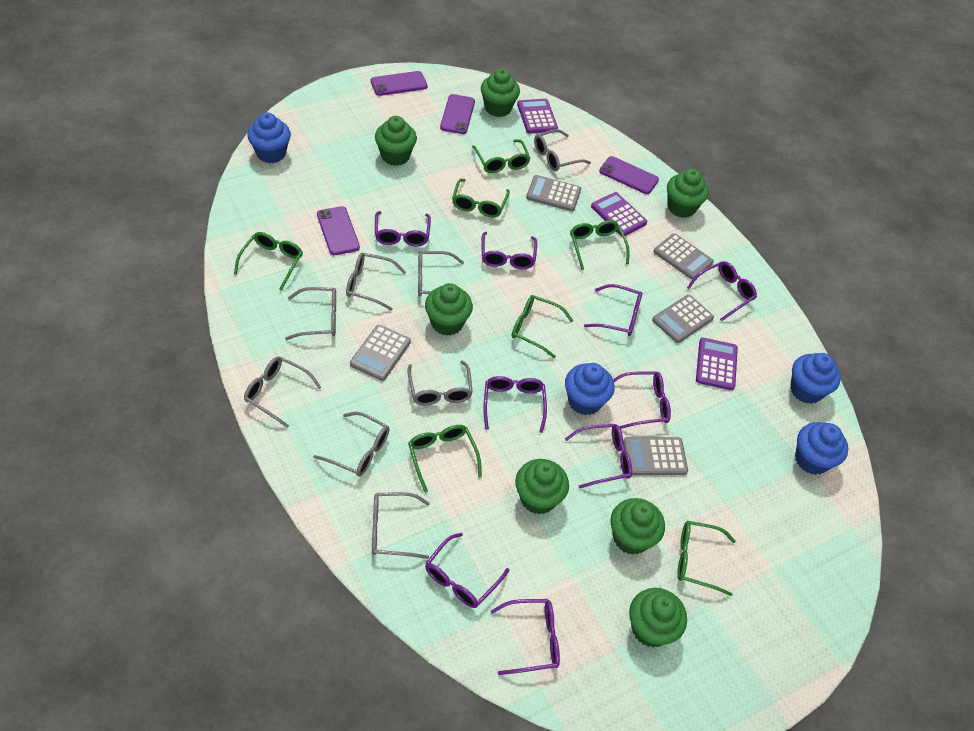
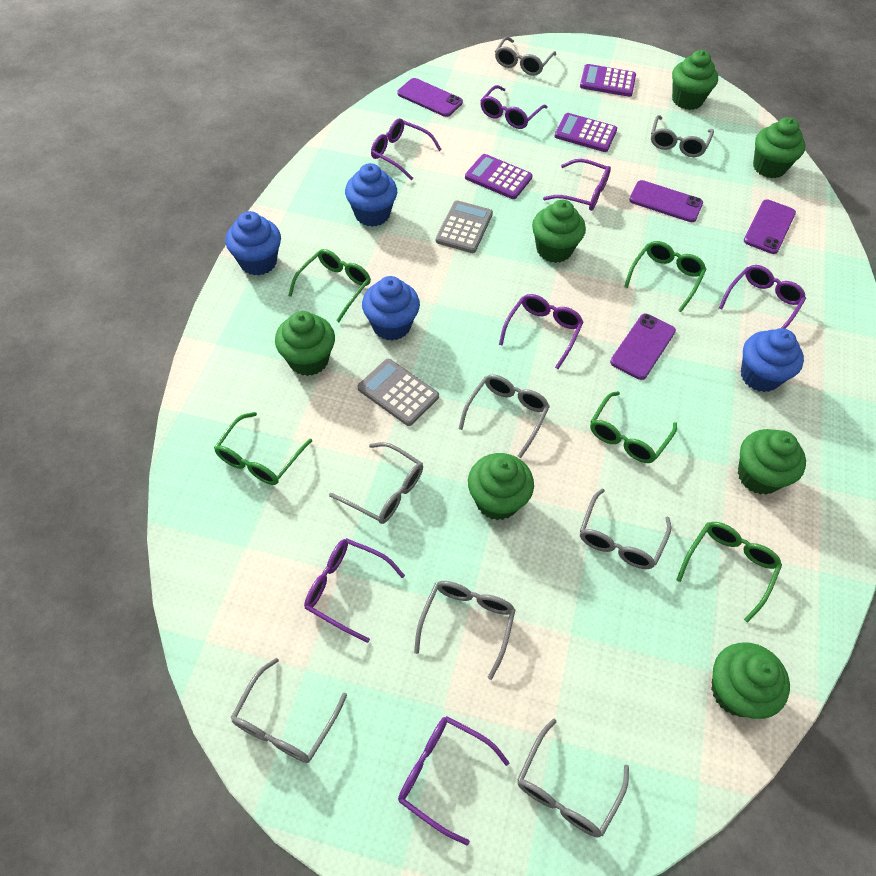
green glasses: 7 -> 5
grey calculator: 5 -> 2
purple glasses: 9 -> 7

